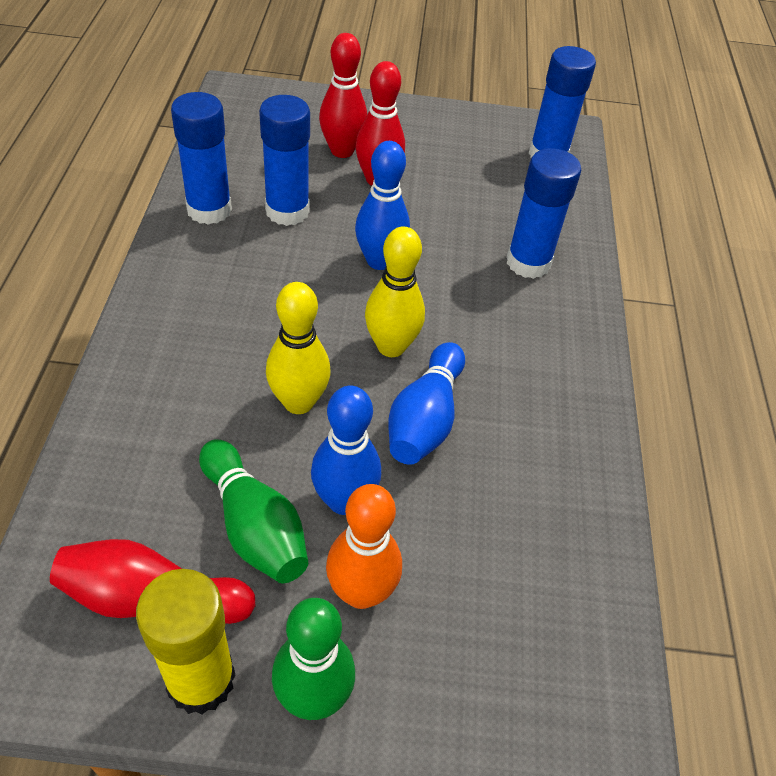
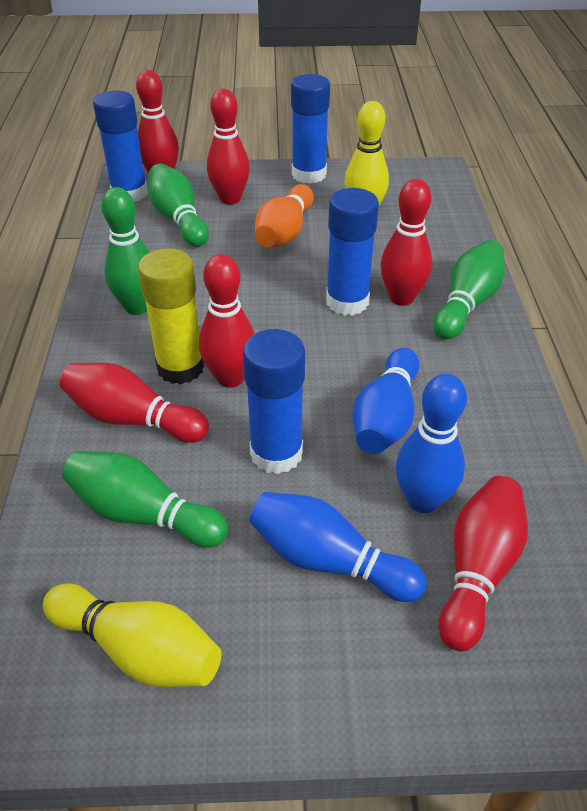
green bowling pin: 2 -> 4
red bowling pin: 3 -> 6

